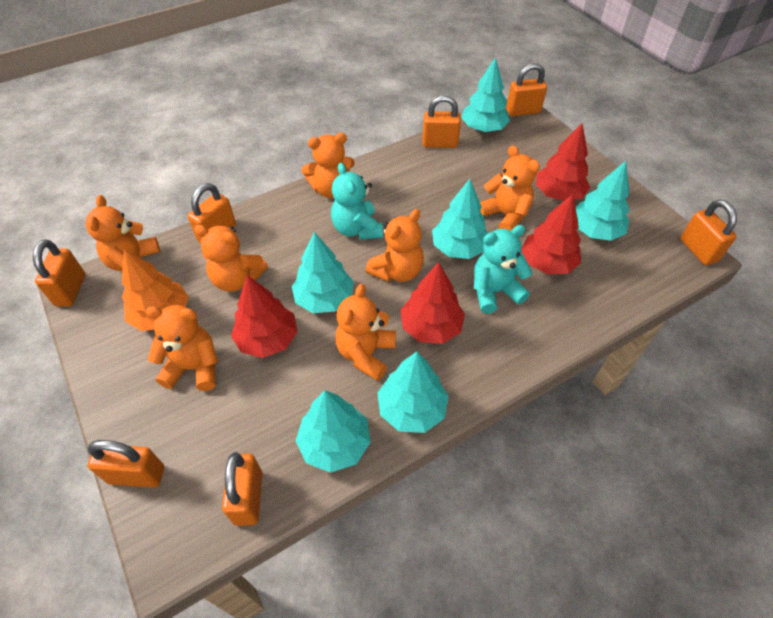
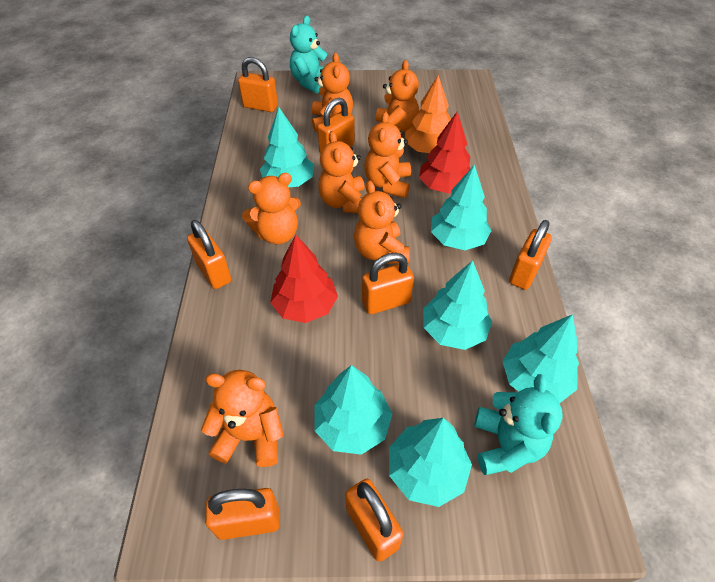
red tree: 4 -> 2

